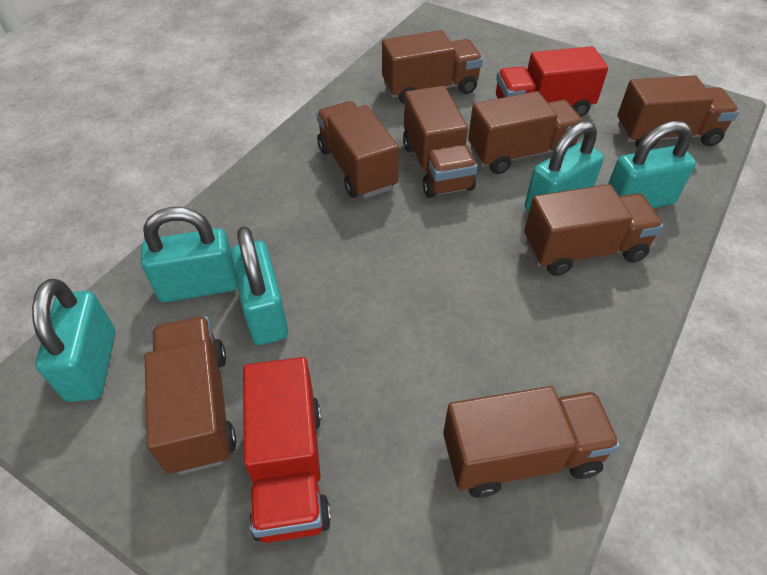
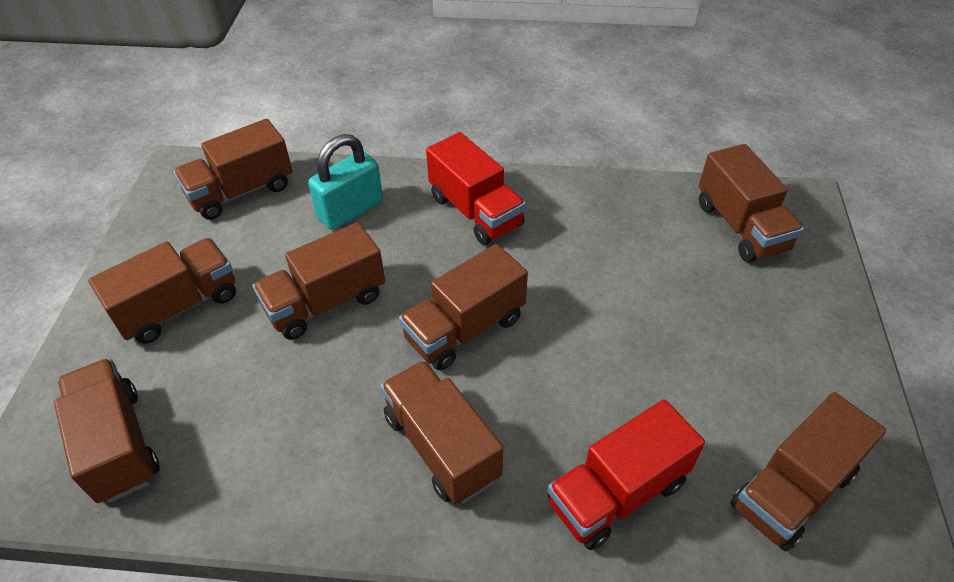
turquoise padlock: 5 -> 1

